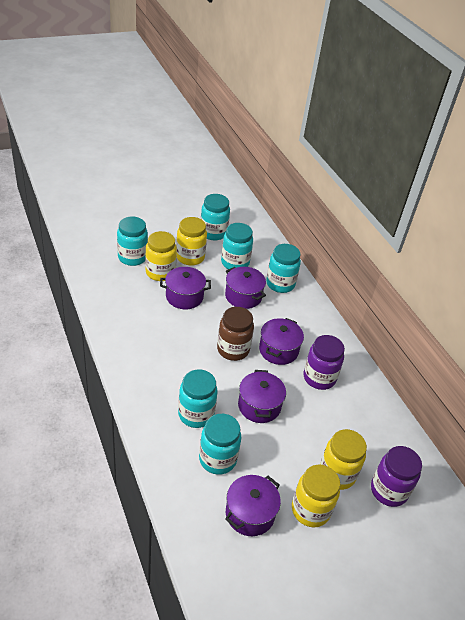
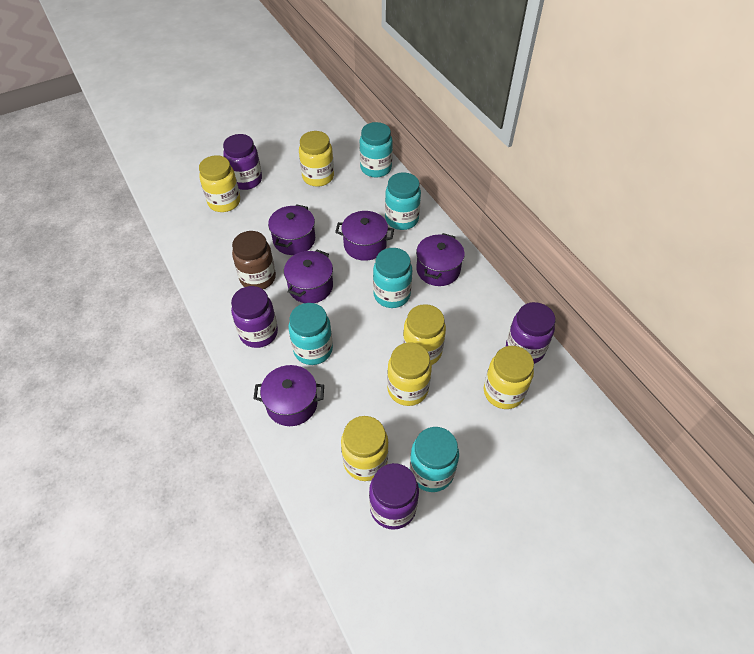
purple jar: 2 -> 4
turquoise jar: 6 -> 5
yellow jar: 4 -> 6

